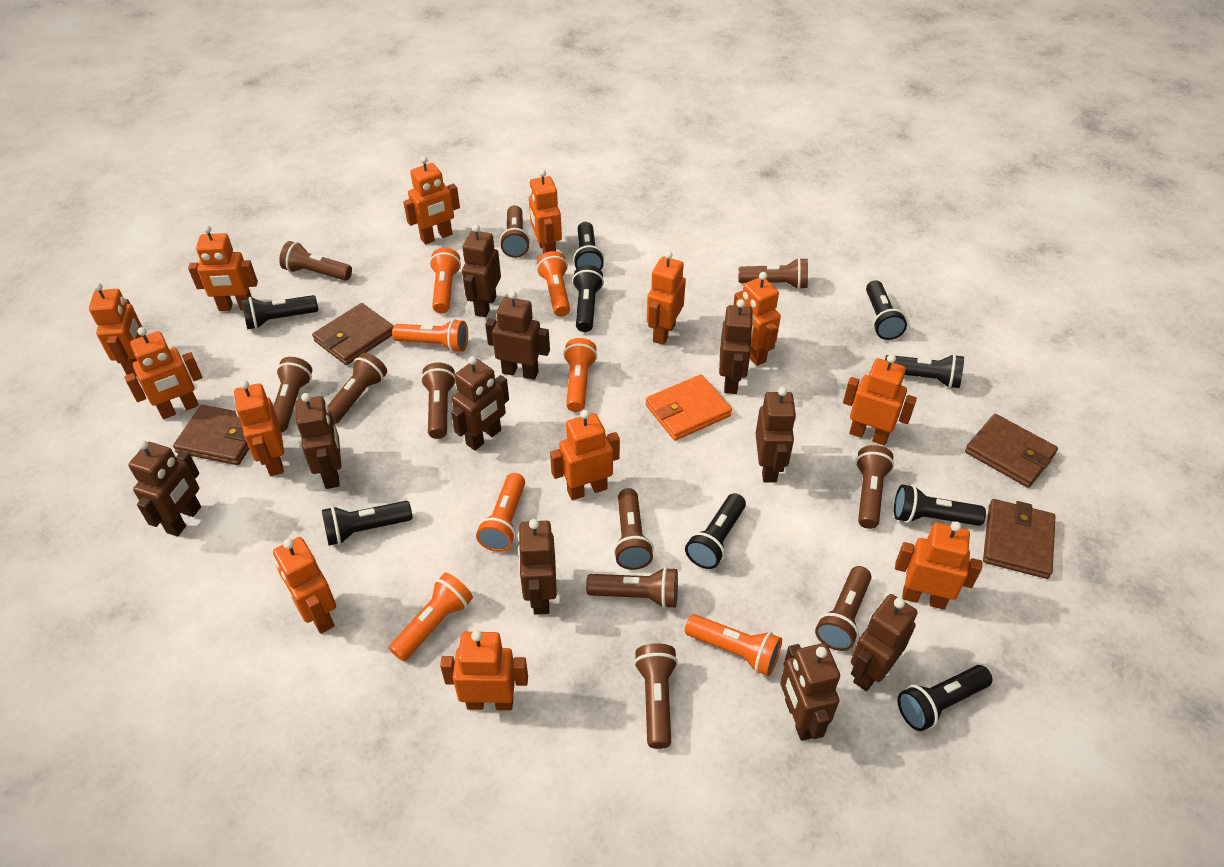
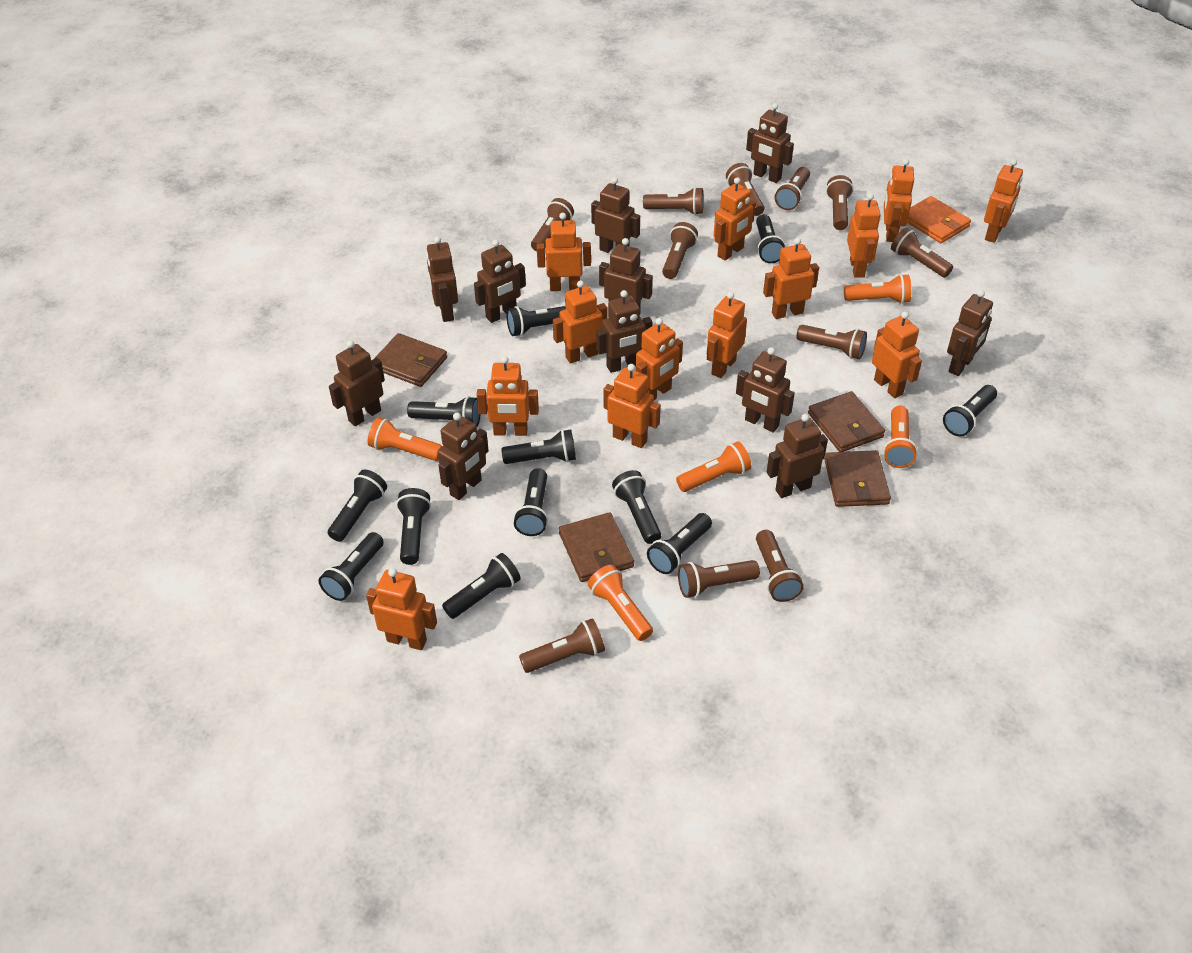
black flashlight: 9 -> 12
brown robot: 10 -> 11
orange flashlight: 7 -> 5

